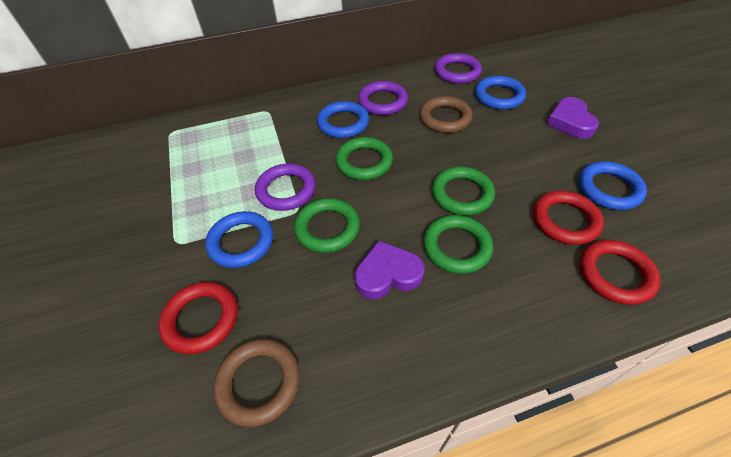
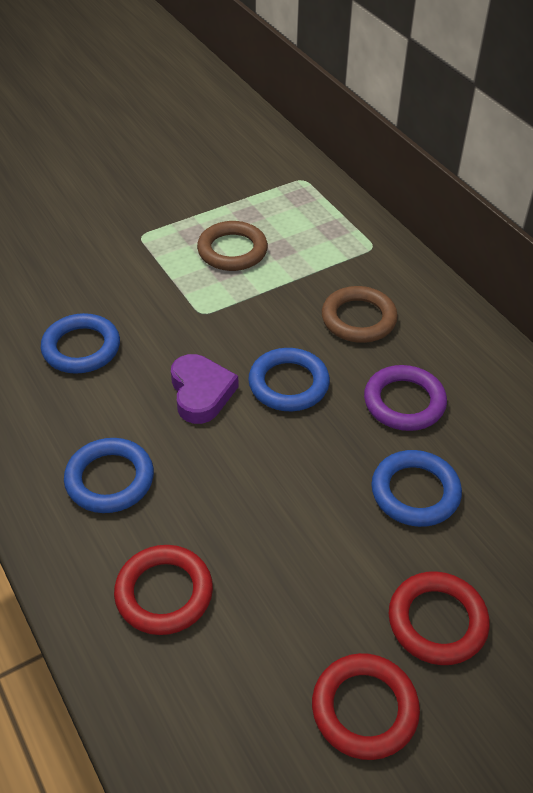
green ring: 4 -> 0
purple heart: 2 -> 1
purple ring: 3 -> 1

